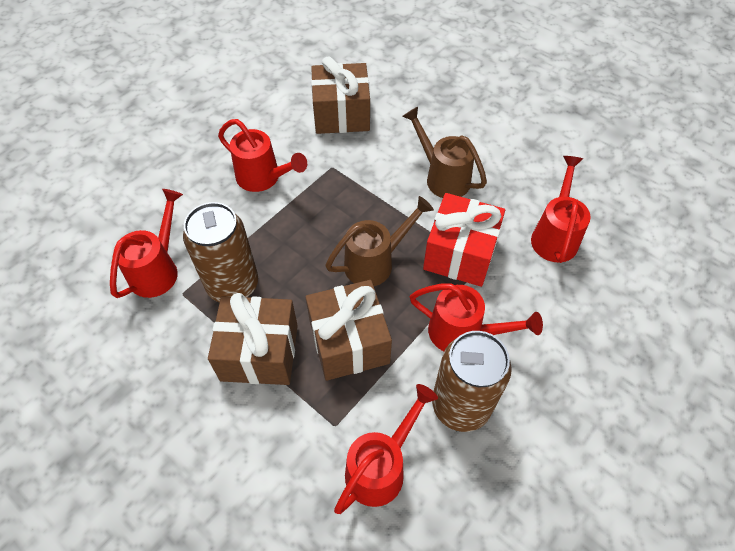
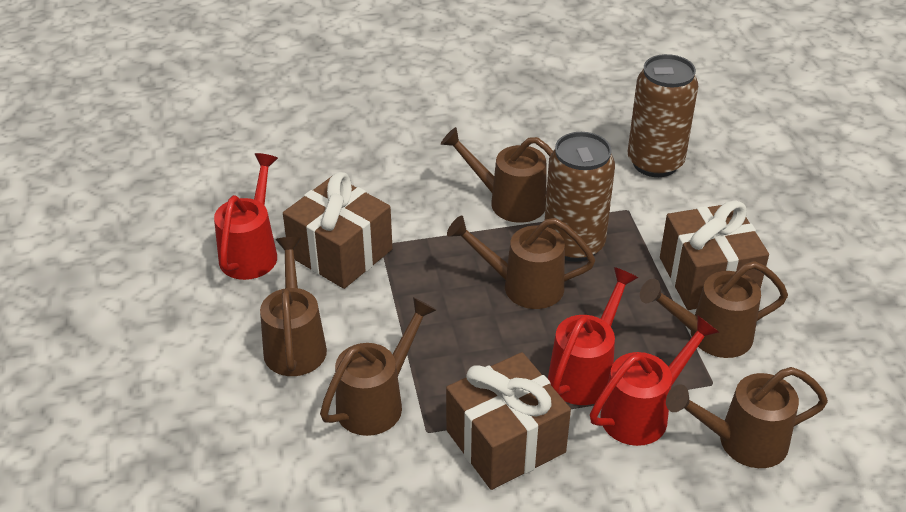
brown watering can: 2 -> 6
red gift: 1 -> 0
red watering can: 5 -> 3

